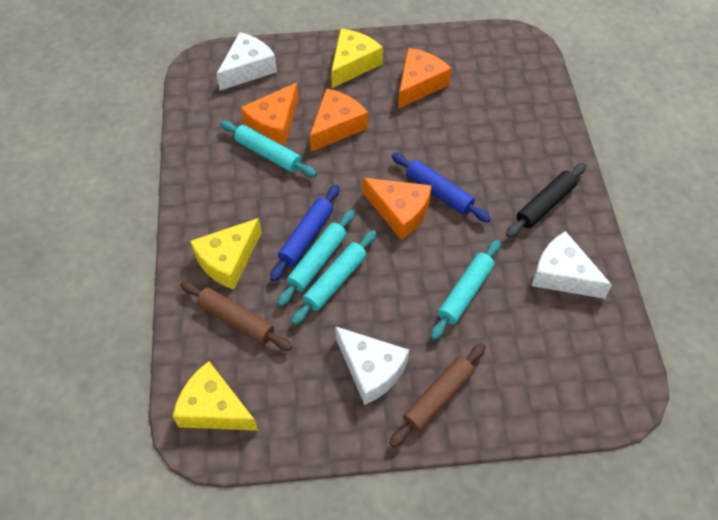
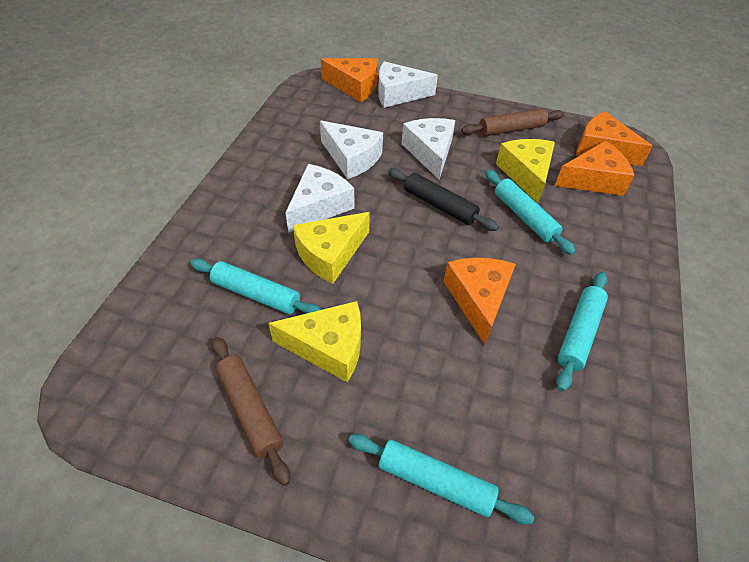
blue rolling pin: 2 -> 0
white cheese: 3 -> 4

